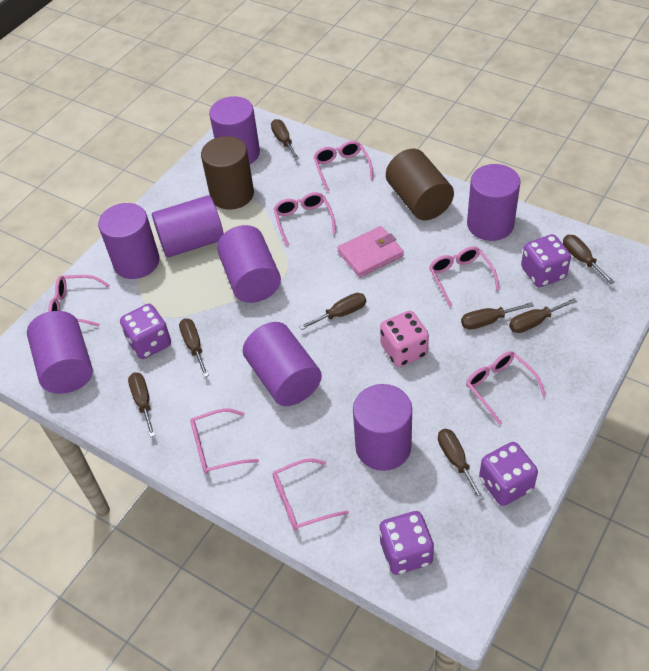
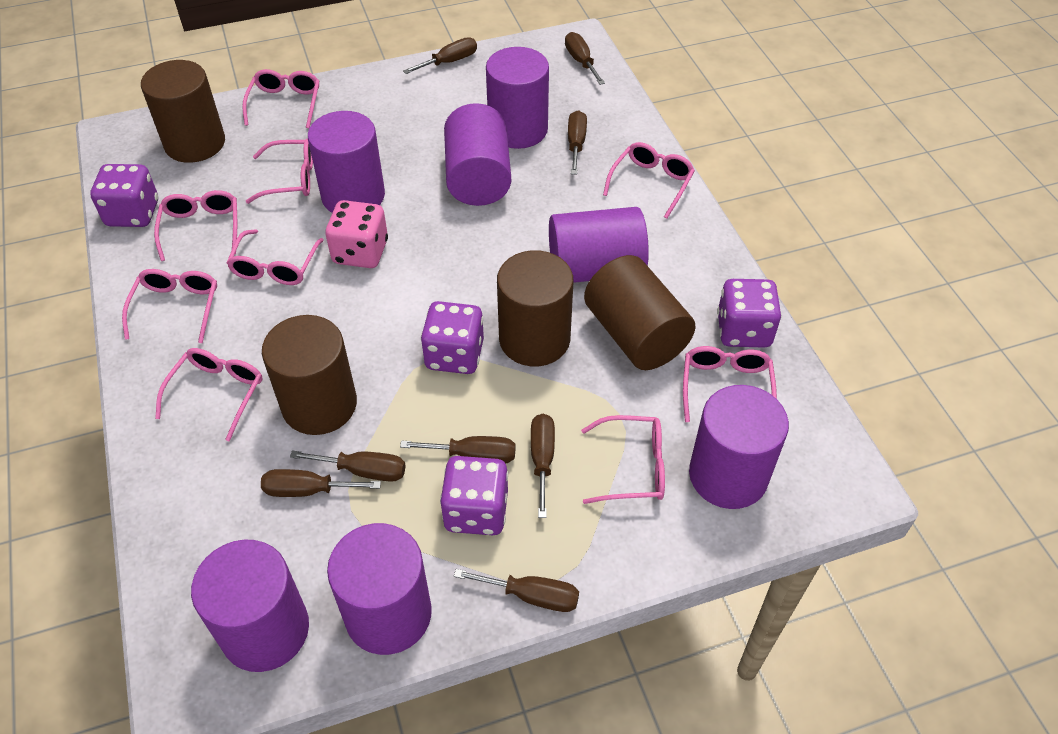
brown cylinder: 2 -> 4
pink glasses: 7 -> 9
pink wallet: 1 -> 0
purple cylinder: 8 -> 7

